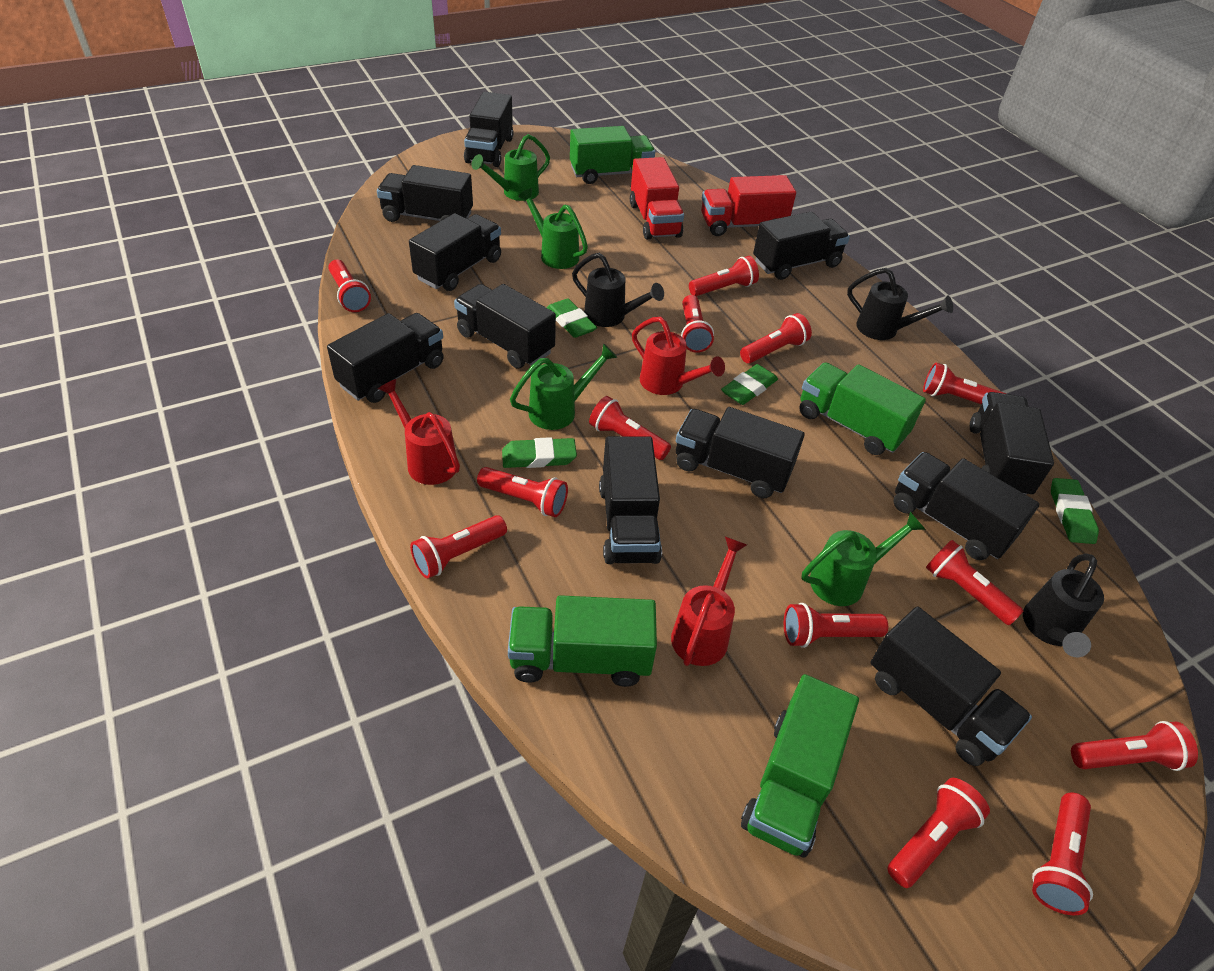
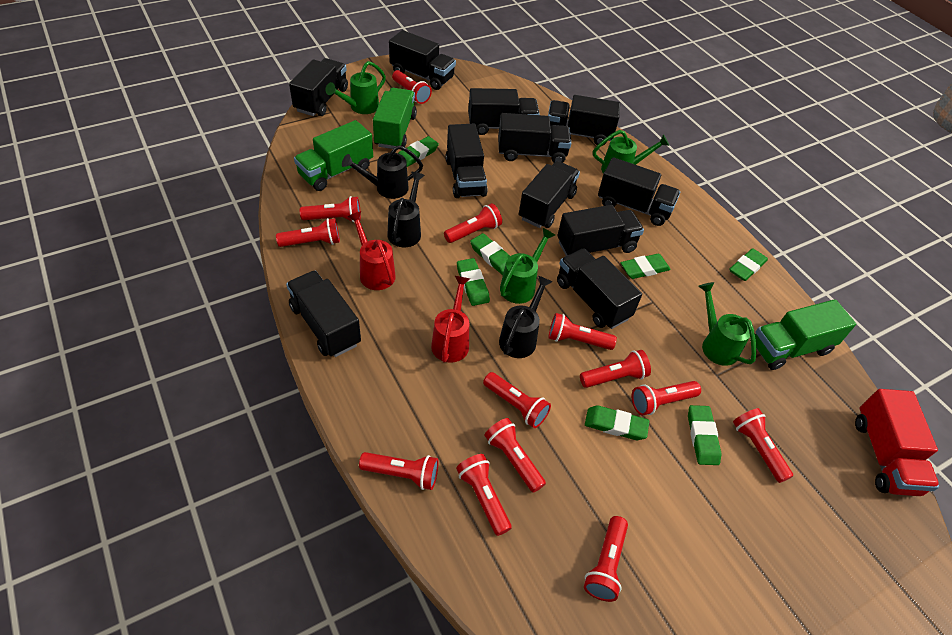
green eraser: 4 -> 7
green truck: 4 -> 3
red truck: 2 -> 1
red watering can: 3 -> 2

